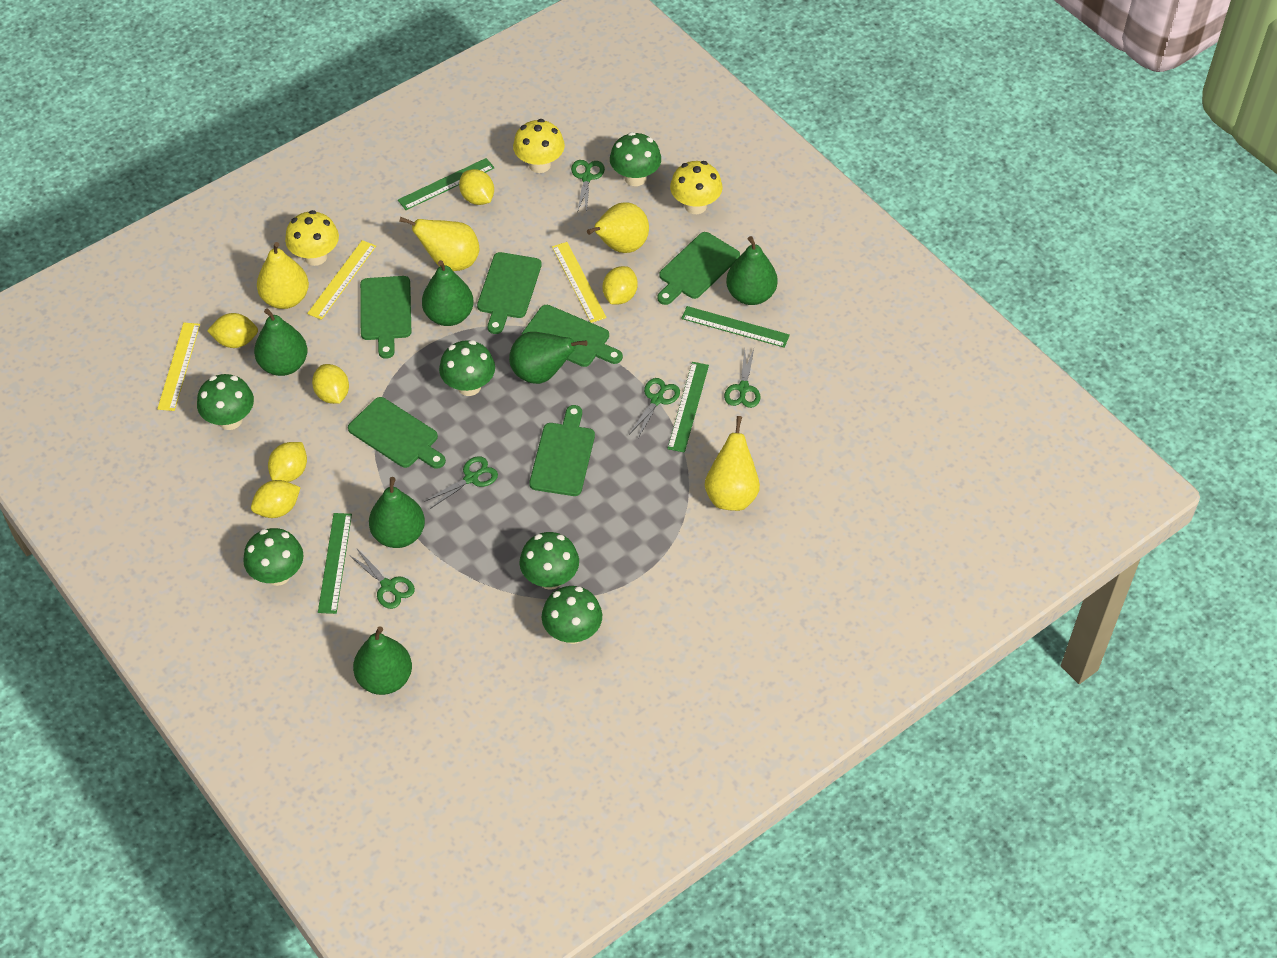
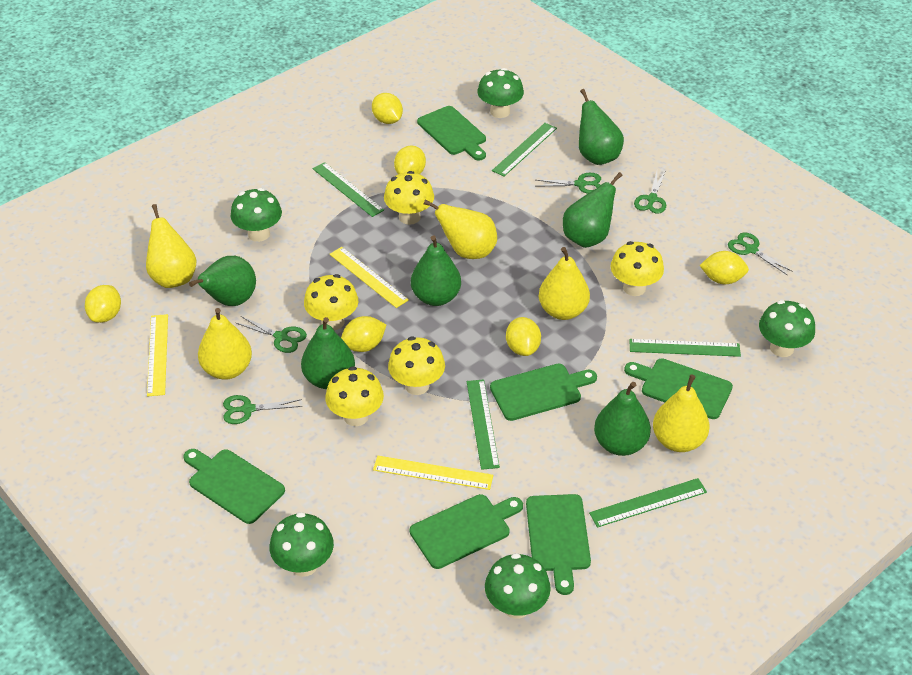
green mushroom: 6 -> 5
green ruler: 4 -> 5
yellow mushroom: 3 -> 5
yellow pear: 4 -> 5

